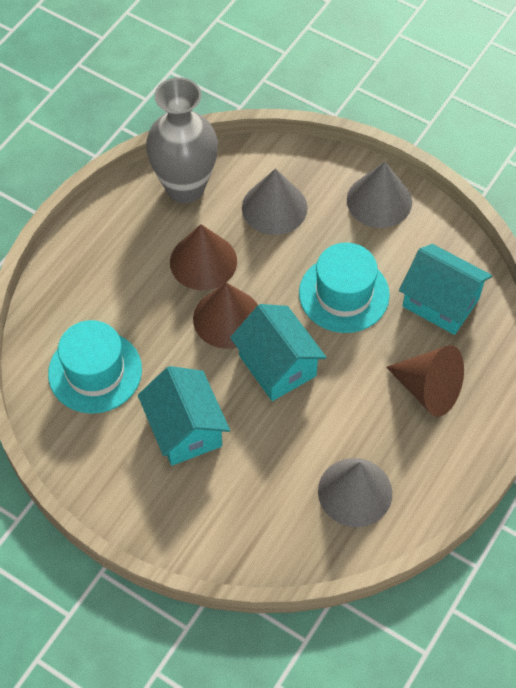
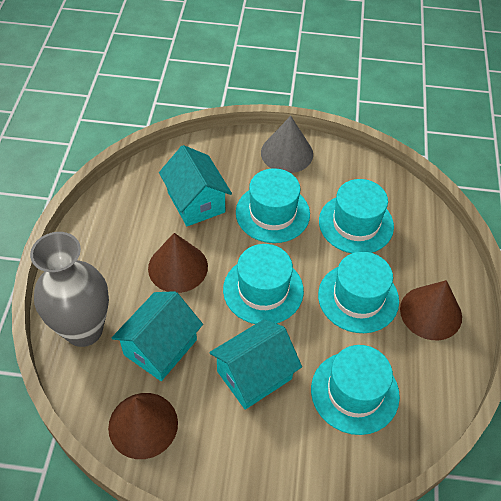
grey cone: 3 -> 1
turquoise hat: 2 -> 5

